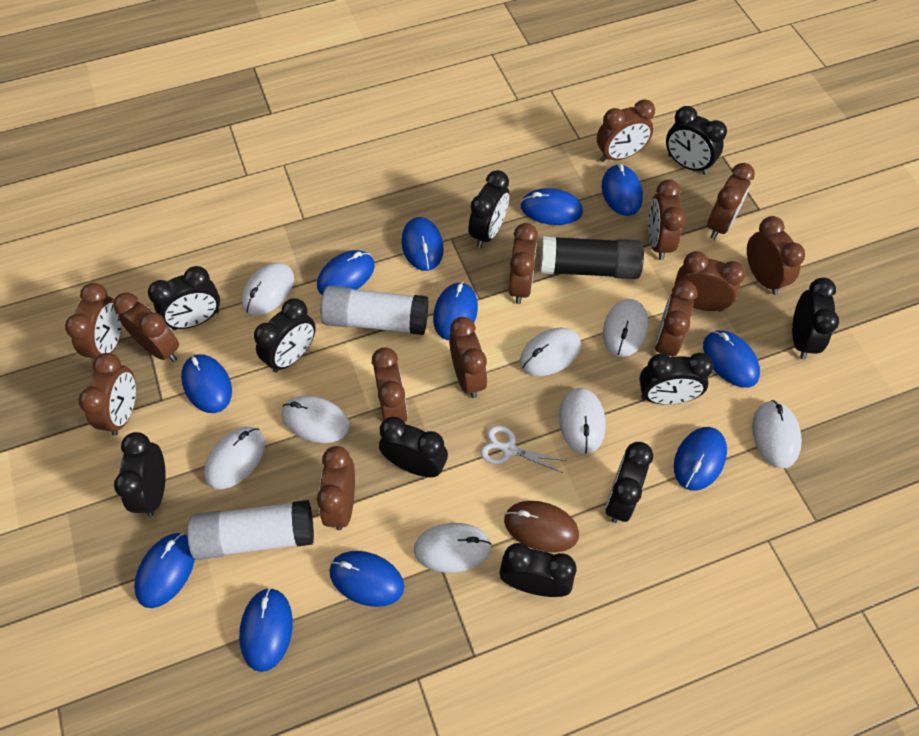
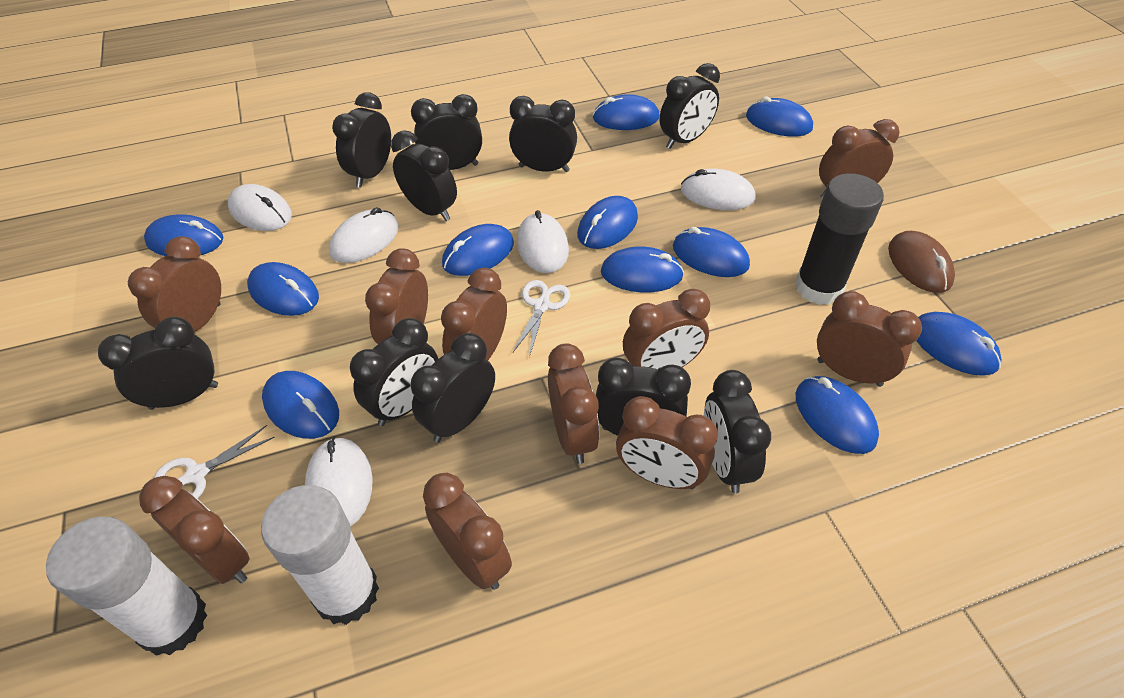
brown clock: 13 -> 10
white mouse: 8 -> 5
white scissors: 1 -> 2

